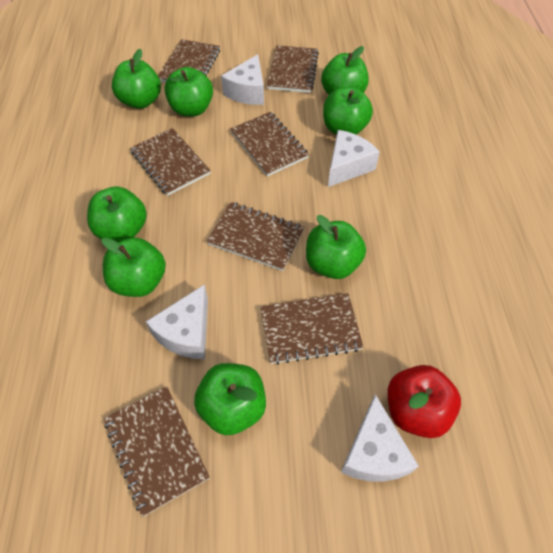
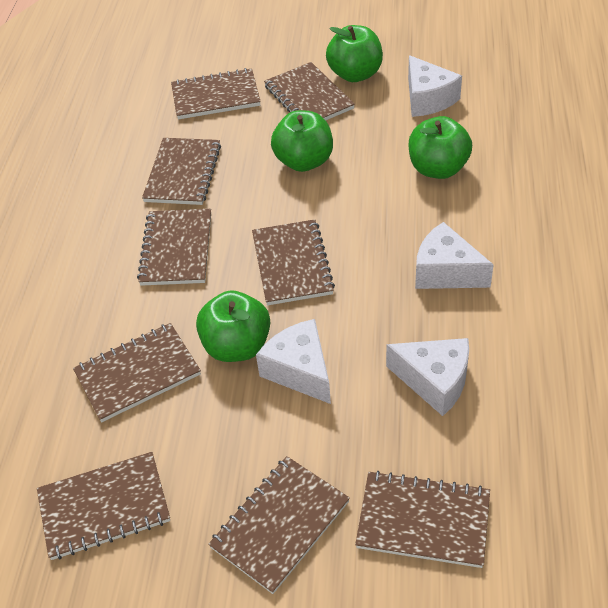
brown notebook: 7 -> 9
green apple: 8 -> 4
red apple: 1 -> 0

